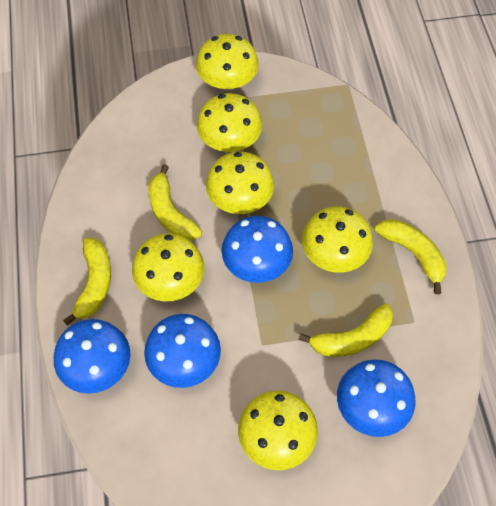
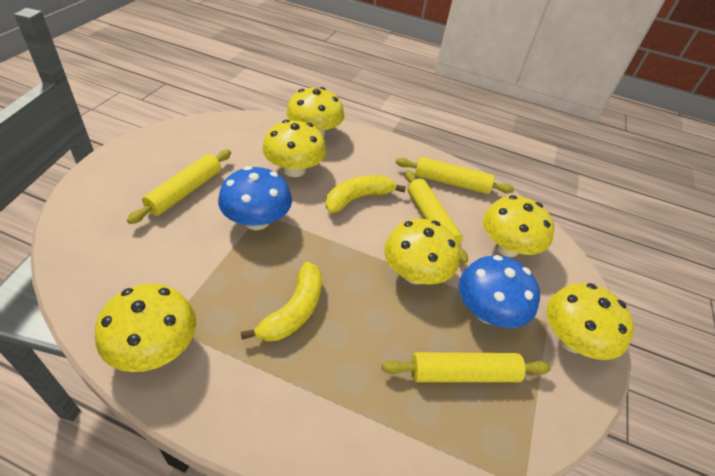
blue mushroom: 4 -> 2
yellow banana: 4 -> 2
yellow rolling pin: 0 -> 4

